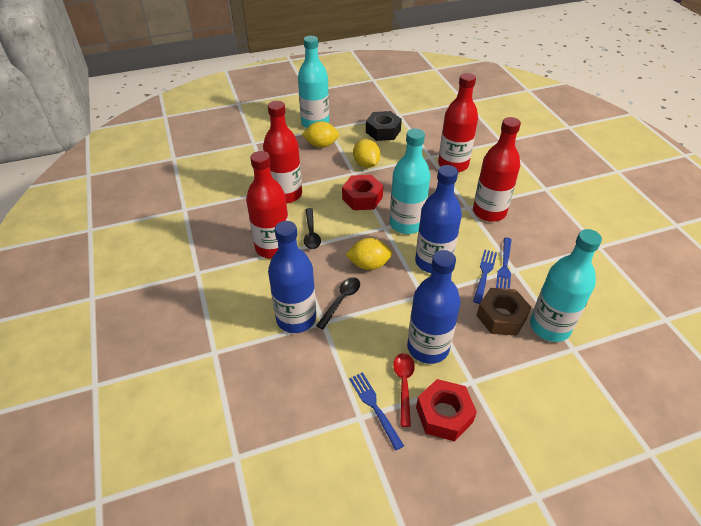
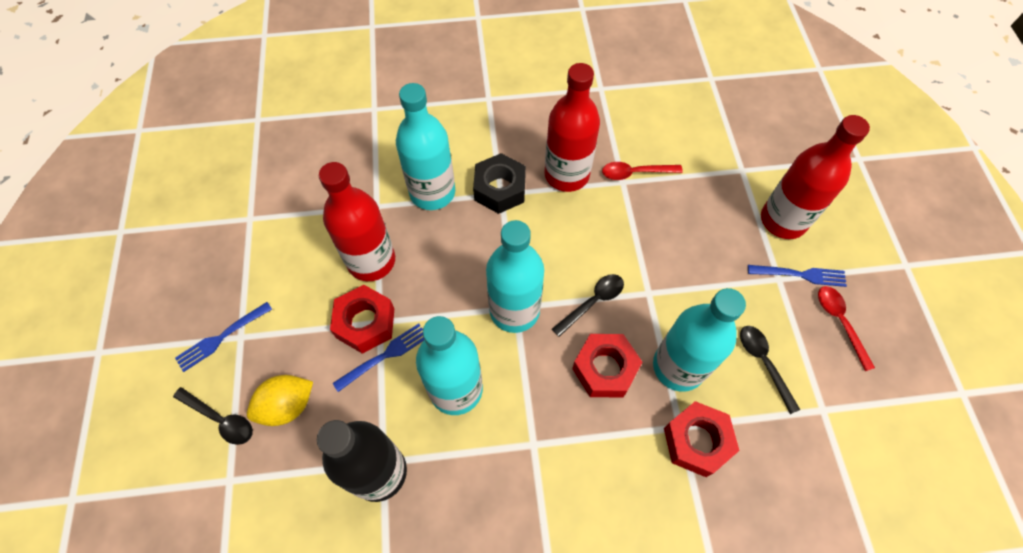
black bottle: 0 -> 1
black spoon: 2 -> 3
blue bottle: 3 -> 0
brown nut: 1 -> 0
red bottle: 4 -> 3
red nut: 2 -> 3
red spoon: 1 -> 2
turquoise bottle: 3 -> 4
yellow lemon: 3 -> 1

